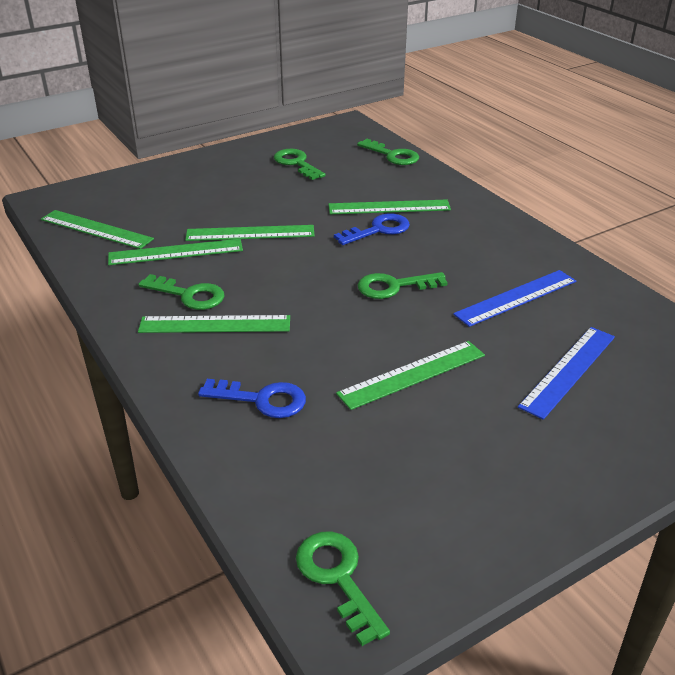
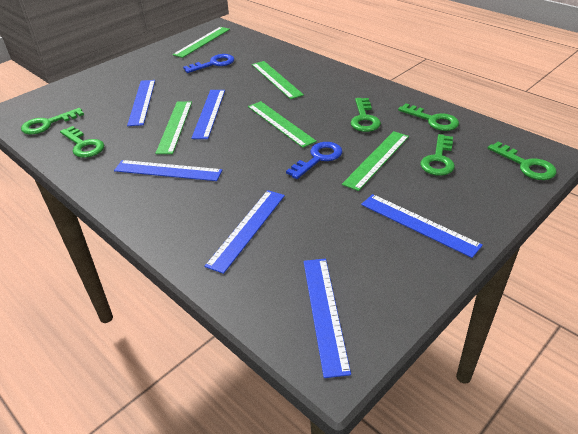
blue ruler: 2 -> 6
green key: 5 -> 6
green ruler: 6 -> 5

